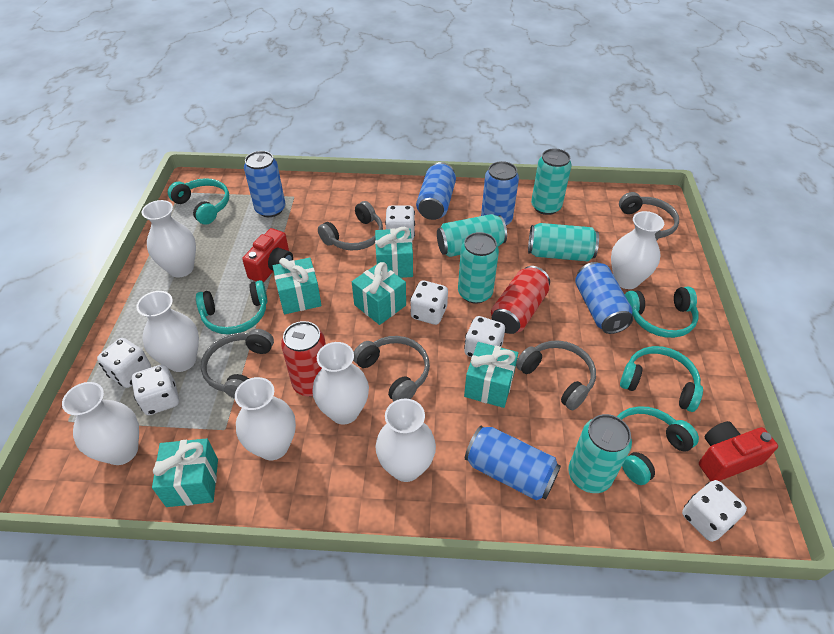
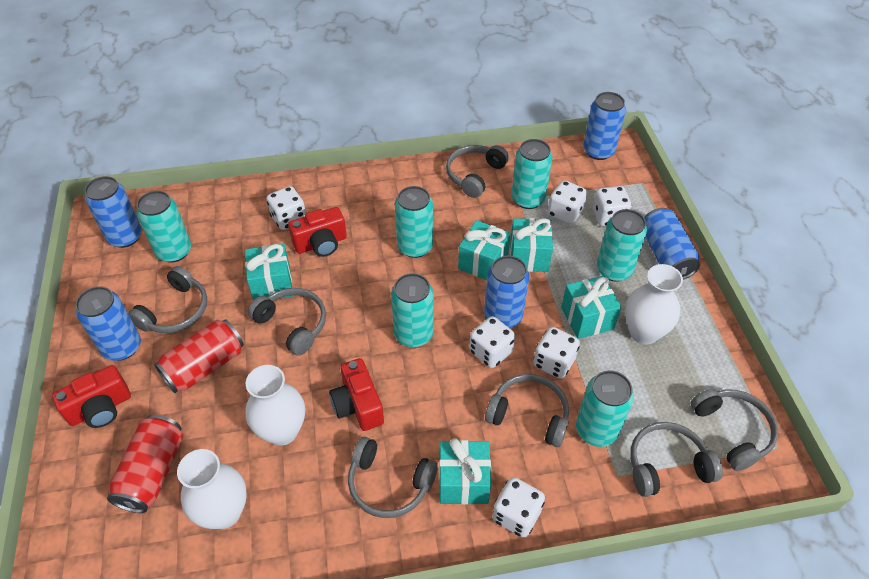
grey headphones: 5 -> 7
red camera: 2 -> 3
turquoise can: 5 -> 6
turquoise headphones: 5 -> 0
white vase: 7 -> 3

